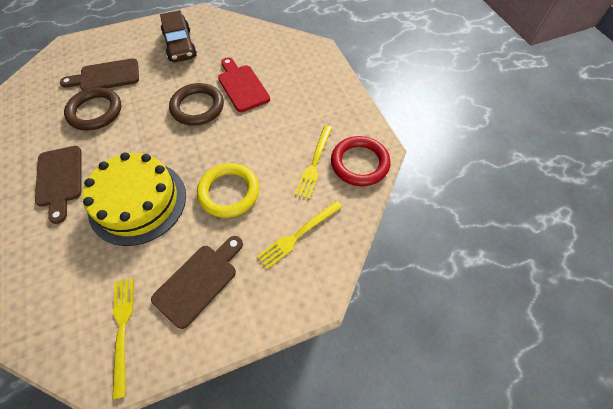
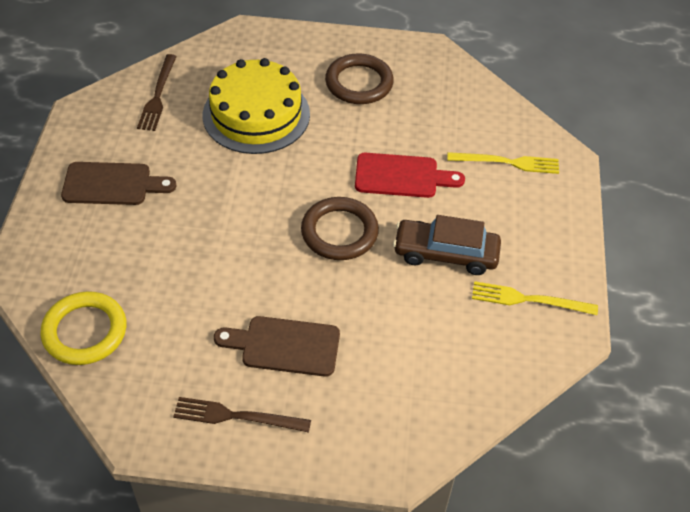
brown cutting board: 3 -> 2
brown fork: 0 -> 2
red ring: 1 -> 0
yellow fork: 3 -> 2

